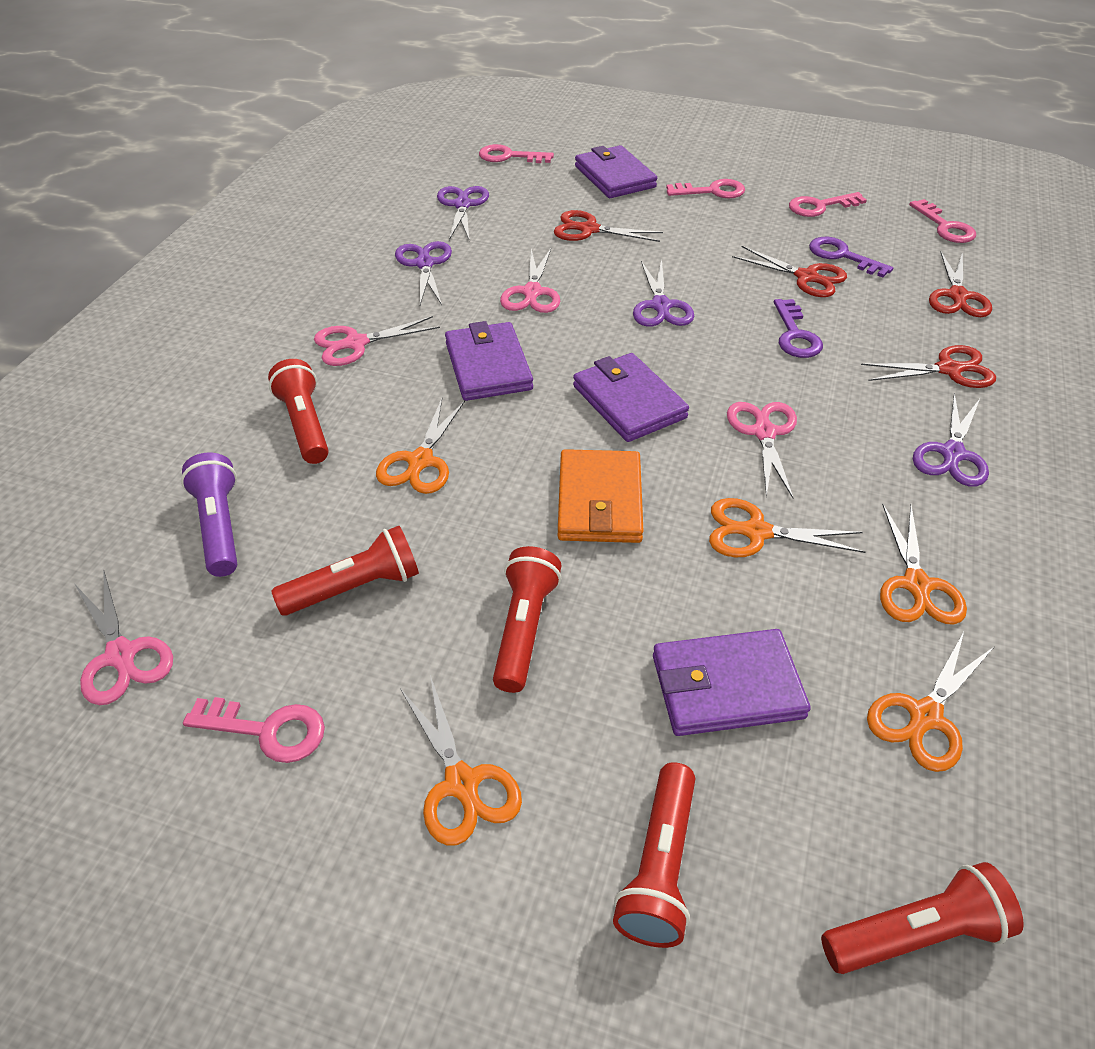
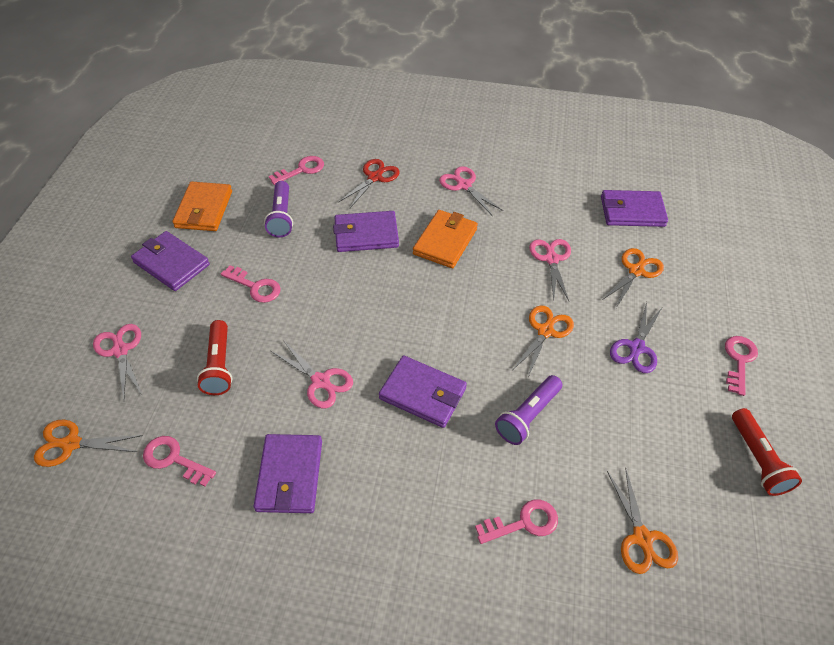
orange scissors: 5 -> 4
orange wallet: 1 -> 2
purple flashlight: 1 -> 2
purple key: 2 -> 0
purple scissors: 4 -> 1
purple wallet: 4 -> 5
red flashlight: 5 -> 2
red scissors: 4 -> 1

